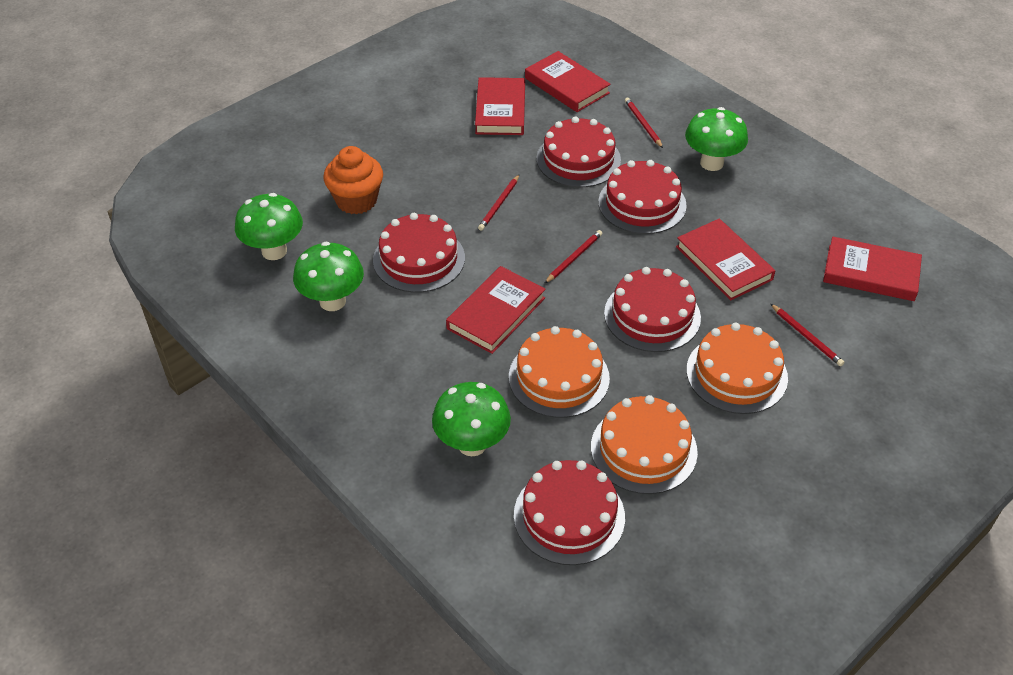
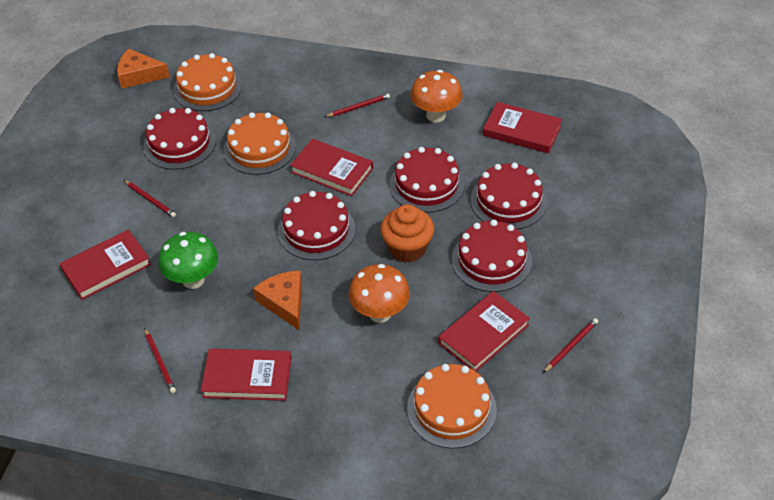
green mushroom: 4 -> 1
orange cheese: 0 -> 2
orange mushroom: 0 -> 2

